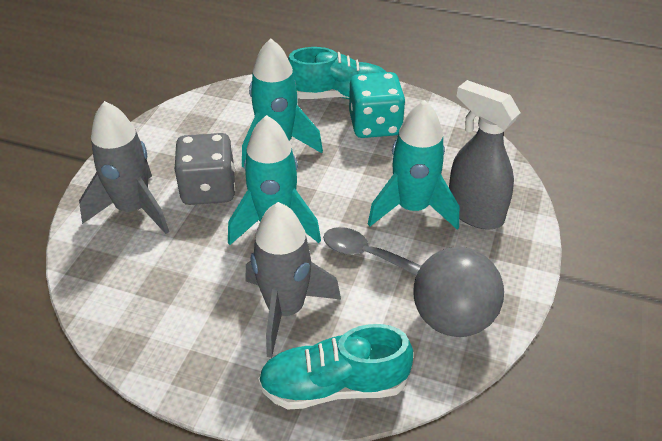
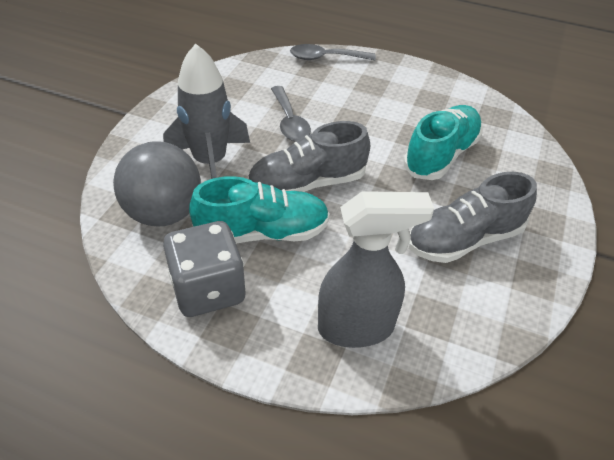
grey rocket: 2 -> 1
grey shoe: 0 -> 2
grey spoon: 1 -> 2
turquoise dice: 1 -> 0
turquoise rocket: 3 -> 0

